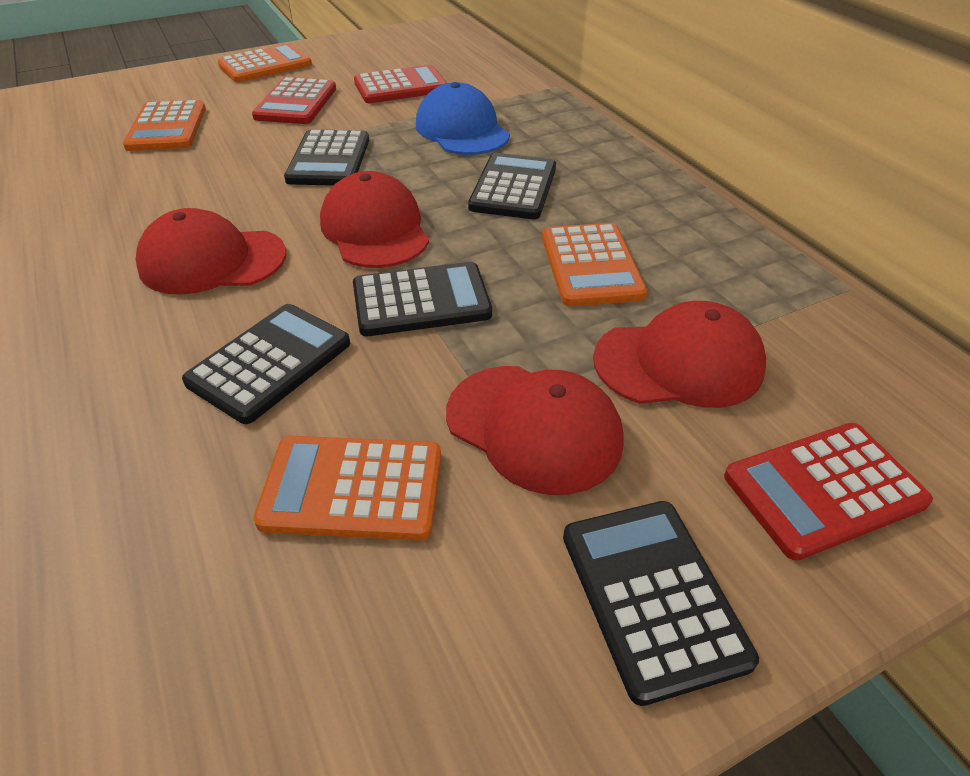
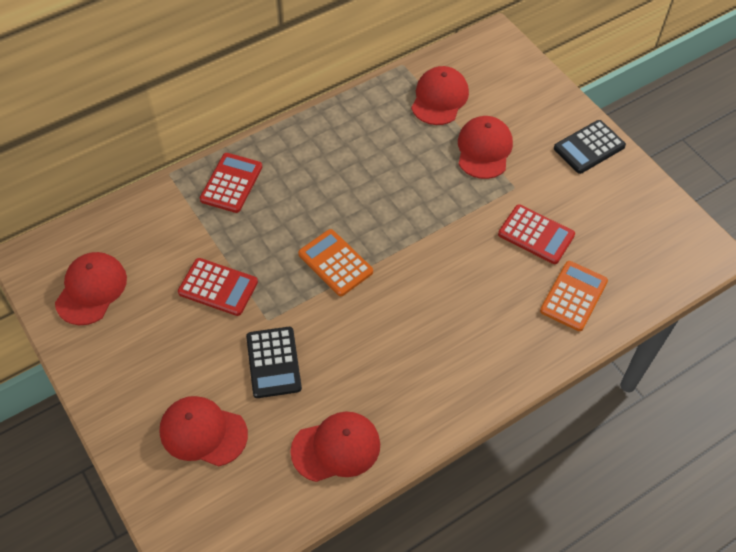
black calculator: 5 -> 2
blue cap: 1 -> 0
orange calculator: 4 -> 2
red cap: 4 -> 5

